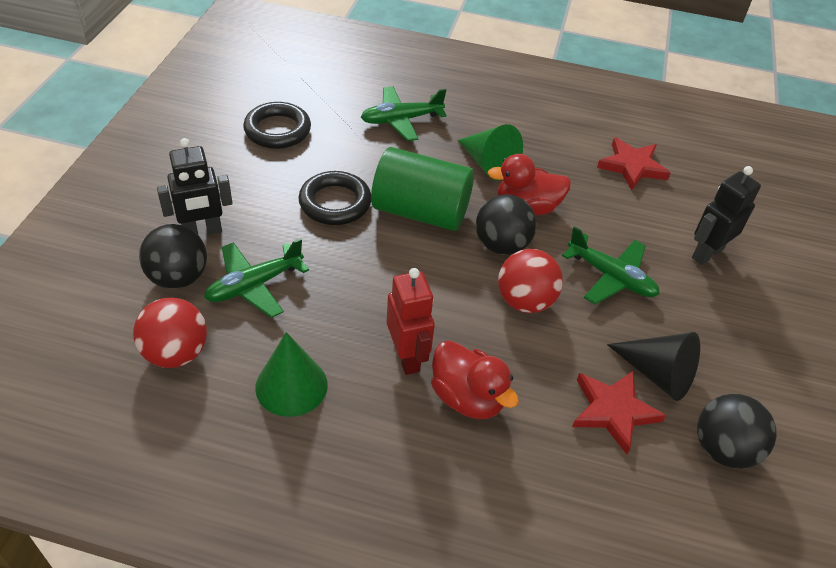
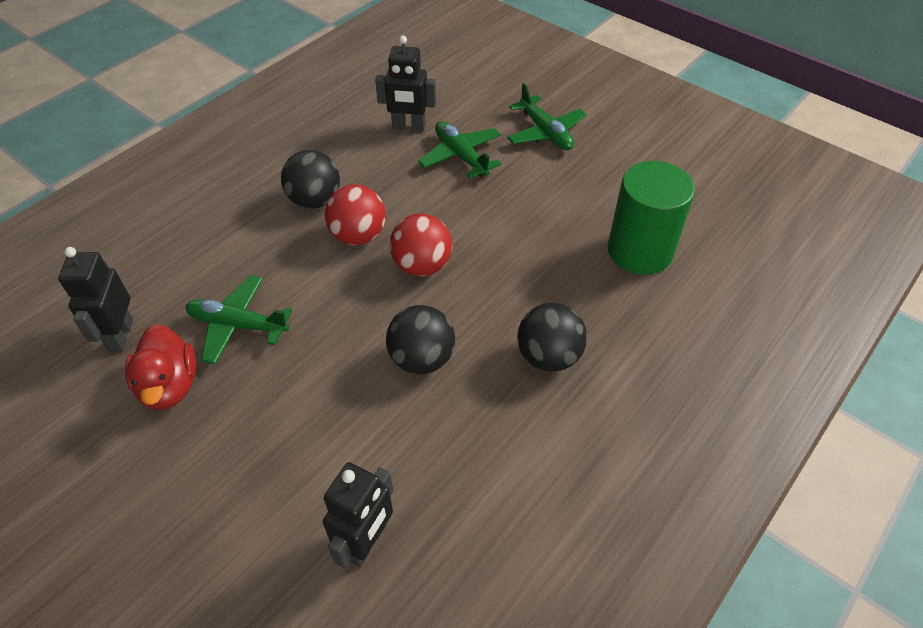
black cone: 1 -> 0
black ring: 2 -> 0
black robot: 2 -> 3
green cone: 2 -> 0
red duck: 2 -> 1
red robot: 1 -> 0
red star: 2 -> 0

